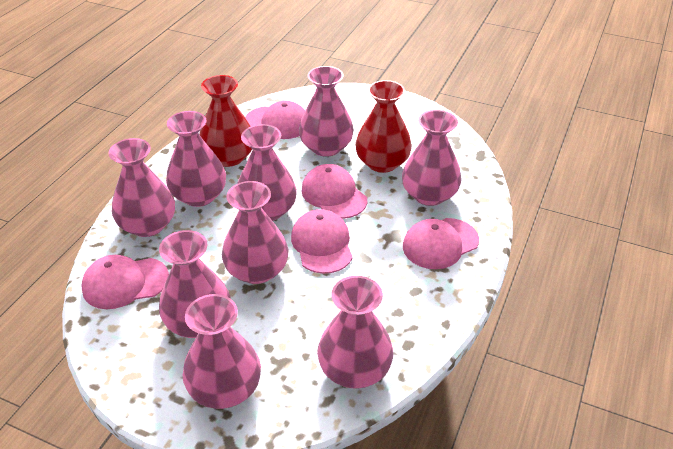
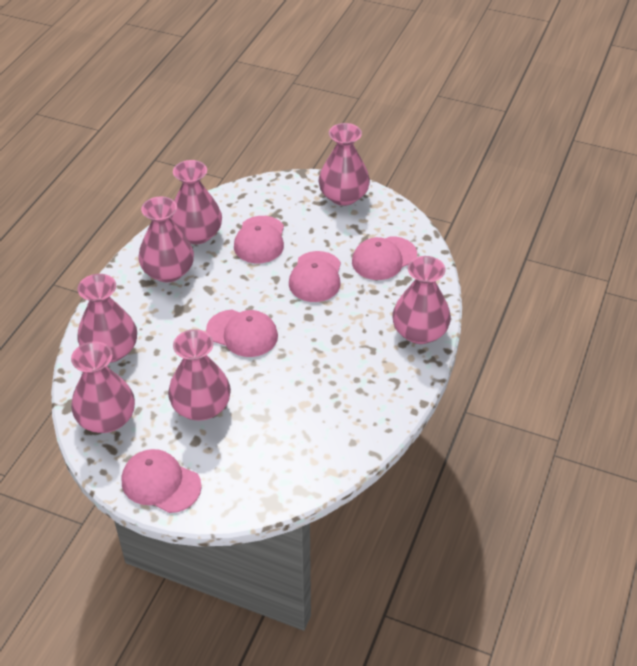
pink vase: 9 -> 7
red vase: 2 -> 0

